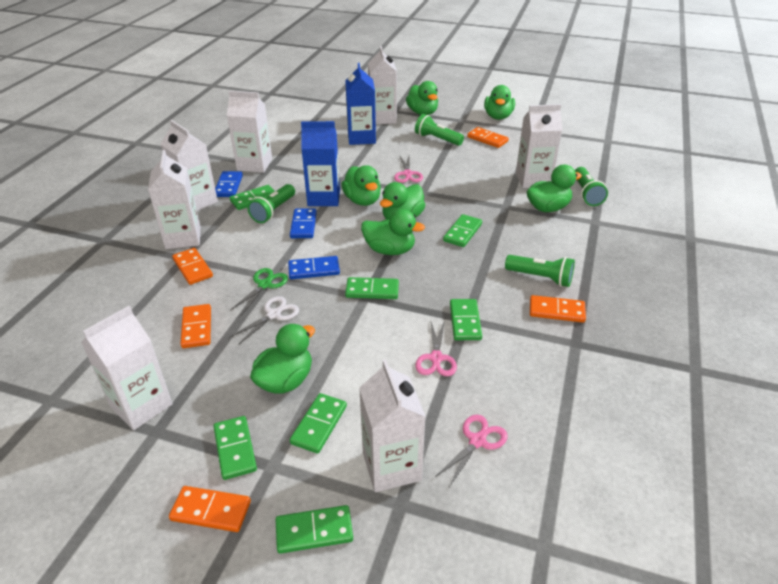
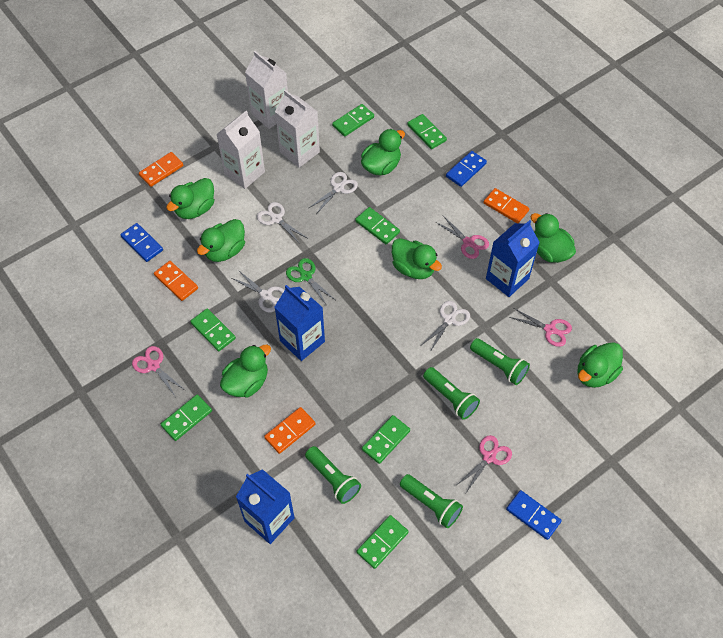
blue carton: 2 -> 3
orange domino: 5 -> 4
pink scissors: 3 -> 4
white carton: 7 -> 3
white scissors: 1 -> 4

